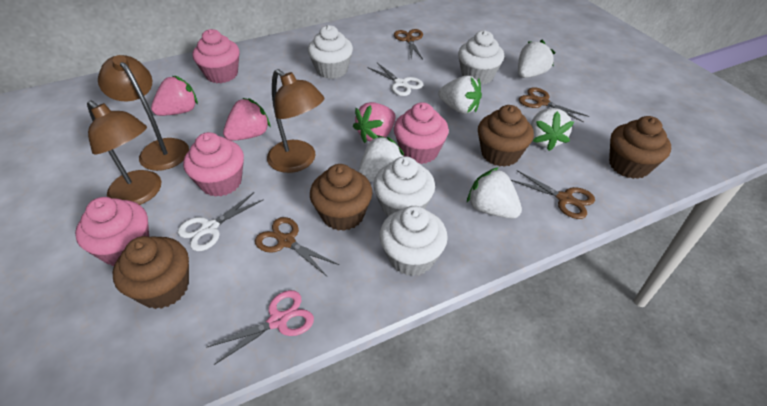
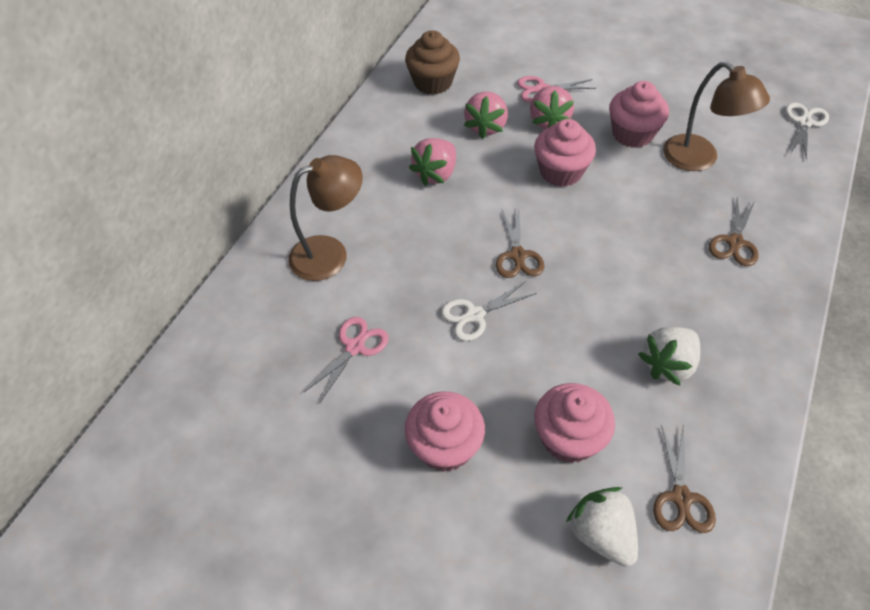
brown cupcake: 4 -> 1
brown lamp: 3 -> 2
brown scissors: 4 -> 3
pink scissors: 1 -> 2
white cupcake: 4 -> 0
white strawberry: 5 -> 2

